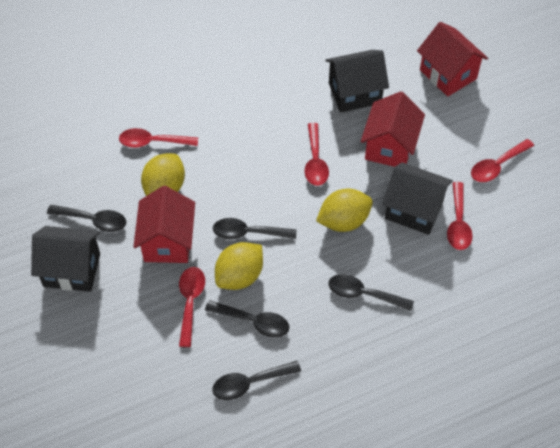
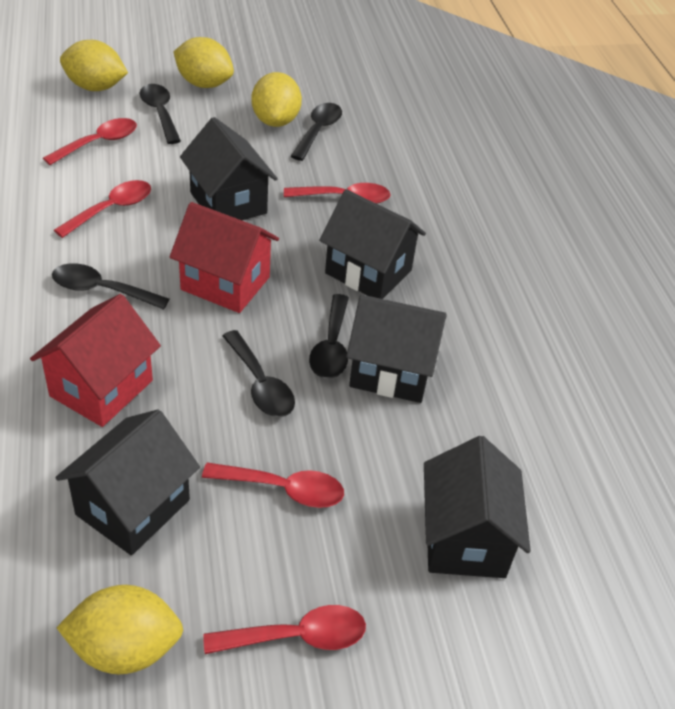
black house: 3 -> 5
red house: 3 -> 2
yellow lemon: 3 -> 4

